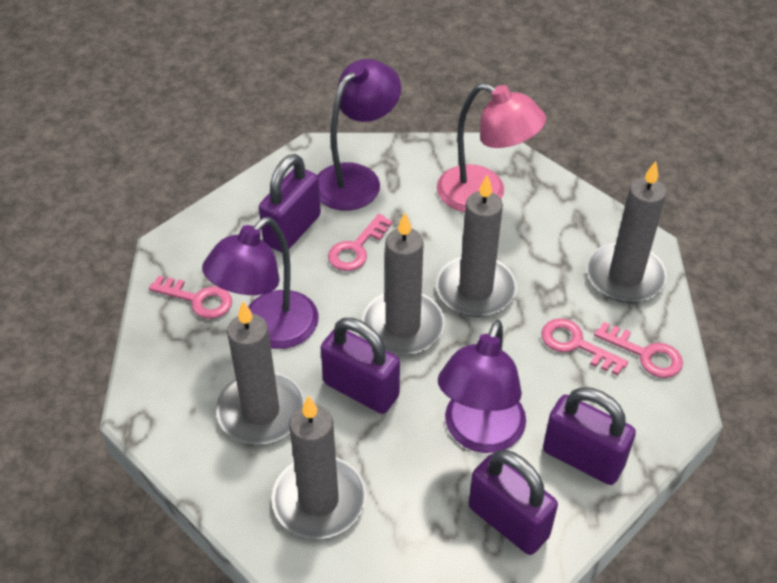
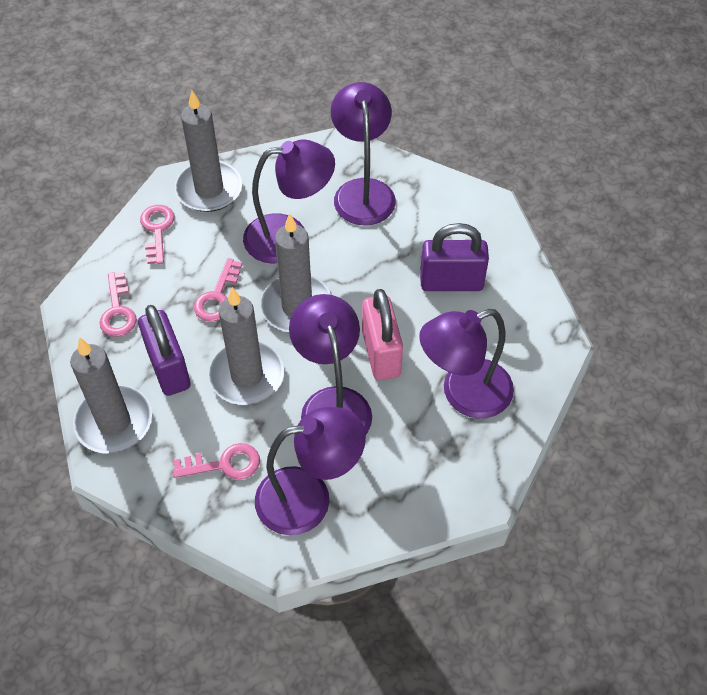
grey candle: 5 -> 4
pink lamp: 1 -> 0
pink padlock: 0 -> 1
purple lamp: 3 -> 5
purple padlock: 4 -> 2

